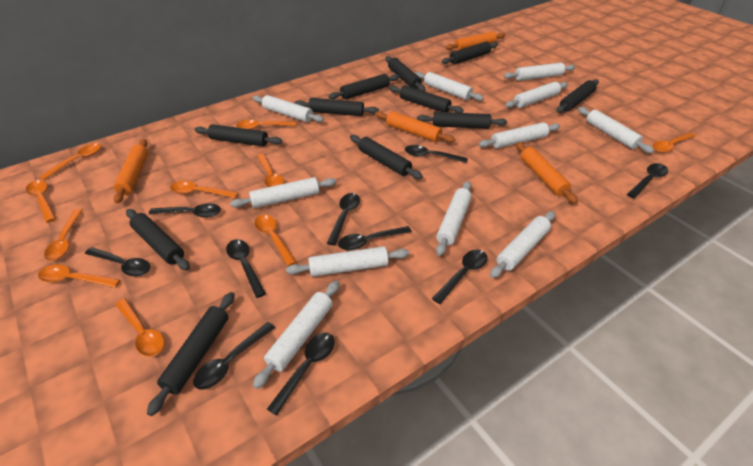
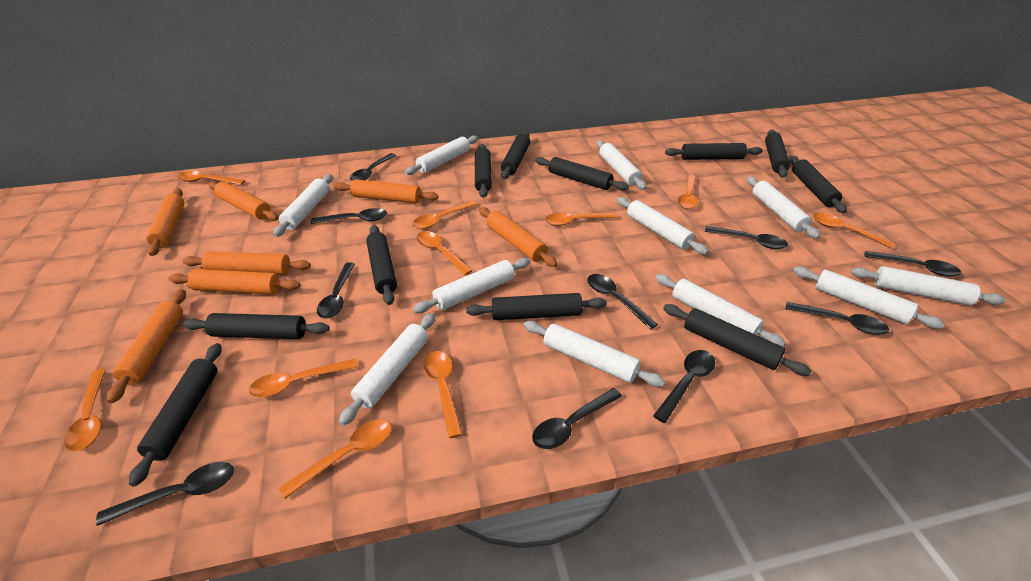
orange rolling pin: 4 -> 7

